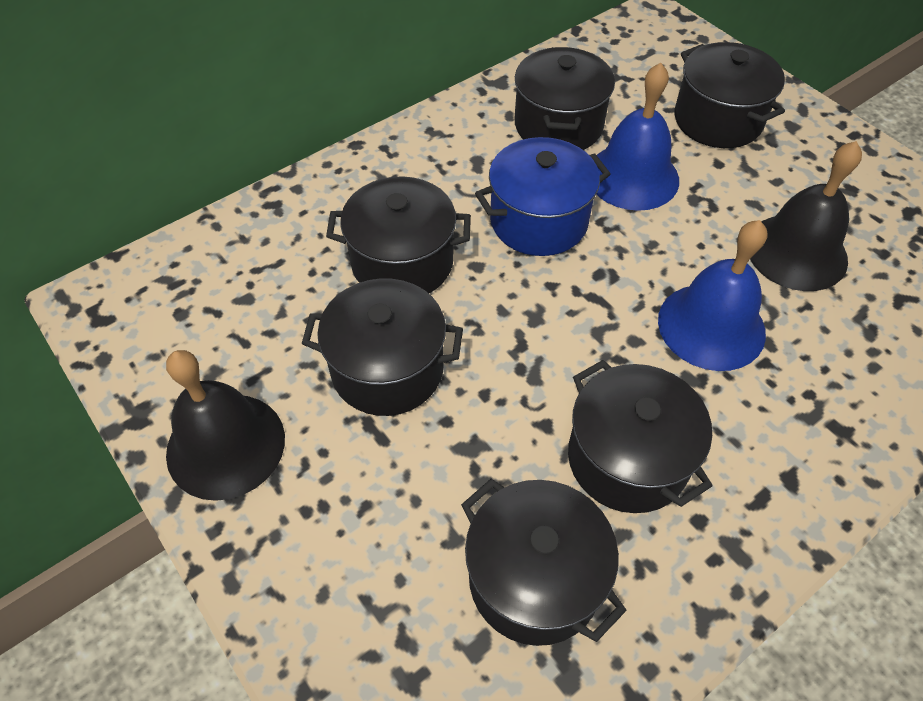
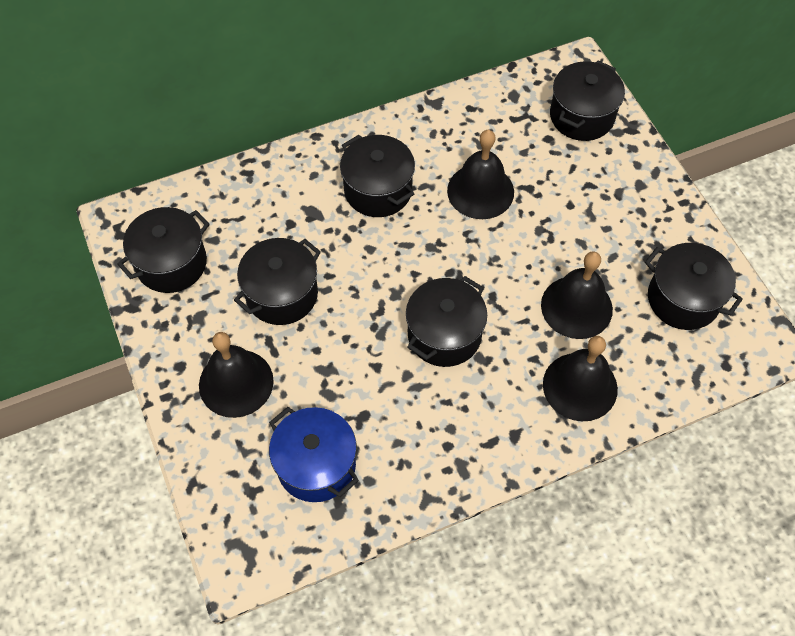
black bell: 2 -> 4
blue bell: 2 -> 0

